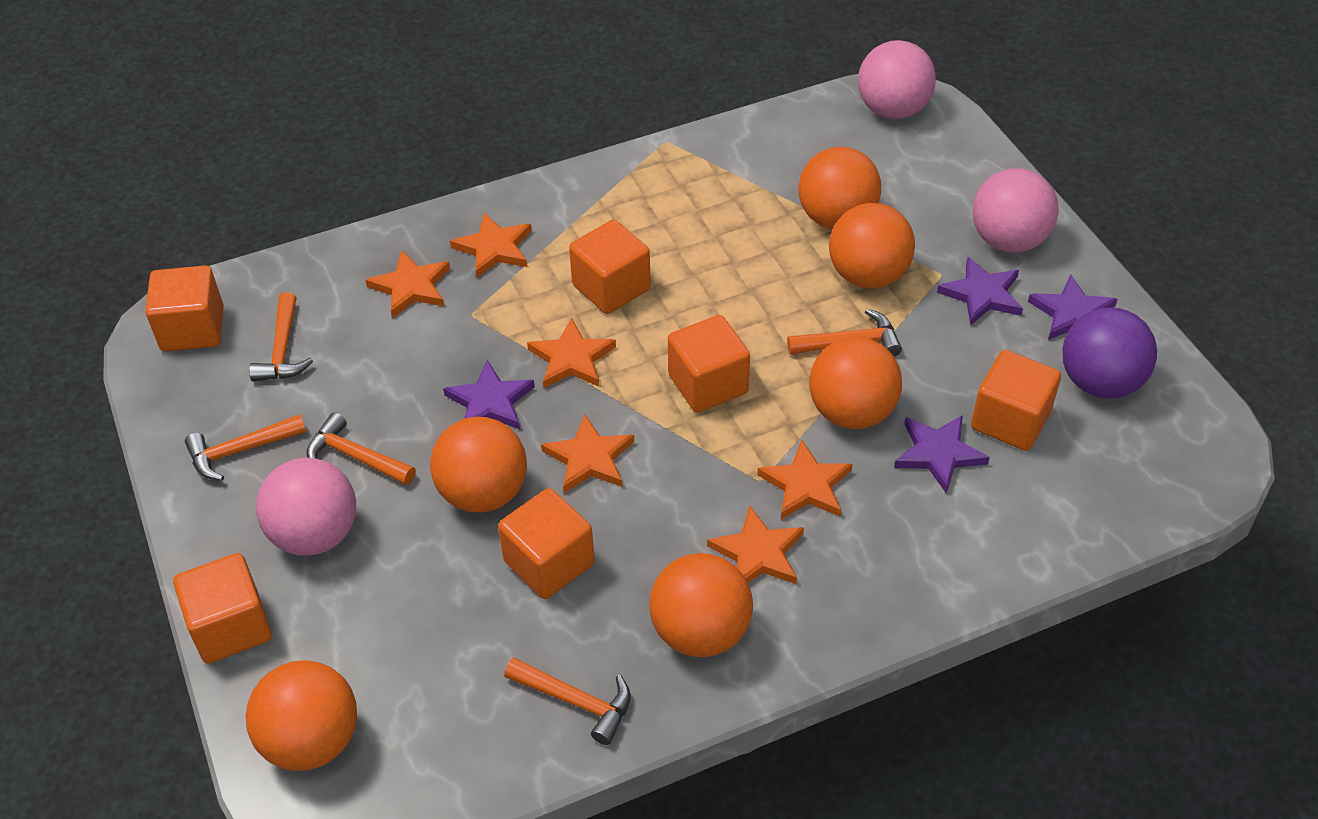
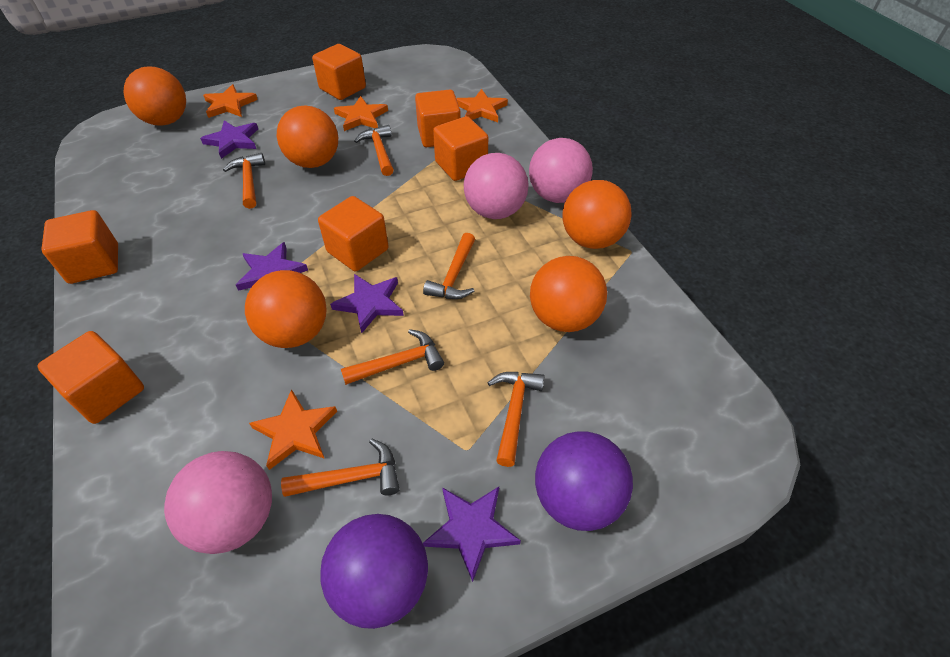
orange ball: 6 -> 5
orange hammer: 5 -> 6
orange star: 6 -> 4
purple ball: 1 -> 2

